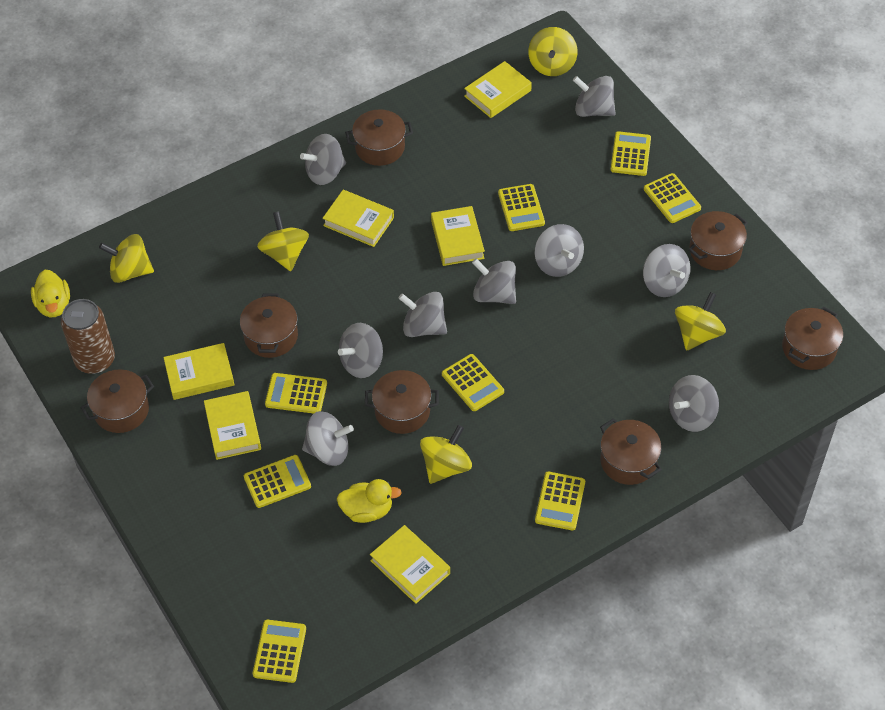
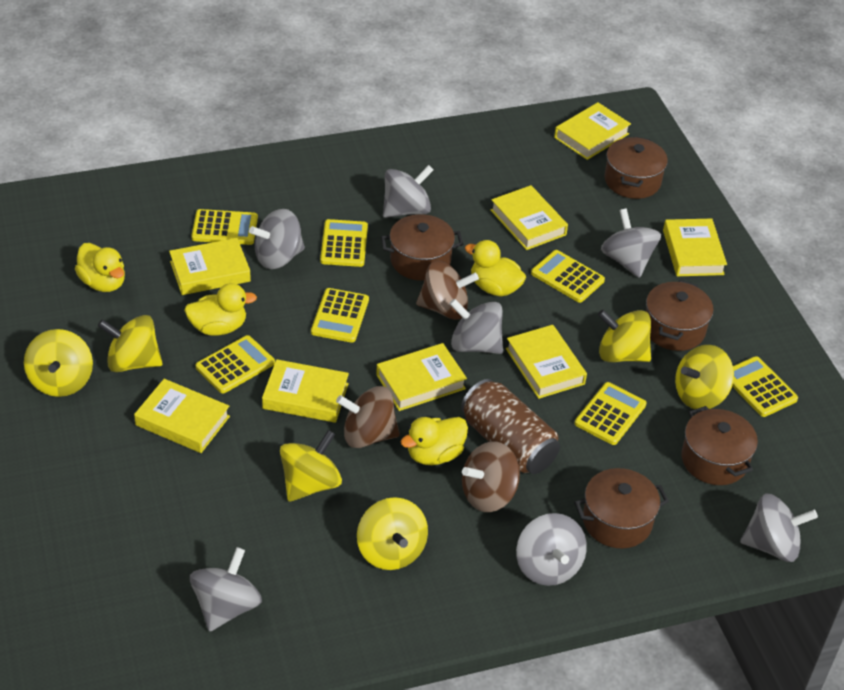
brown pot: 7 -> 5
brown spinning top: 0 -> 3
grey spinning top: 9 -> 7
yellow book: 6 -> 8
yellow calculator: 8 -> 7
yellow duck: 2 -> 4
yellow spinning top: 5 -> 6

